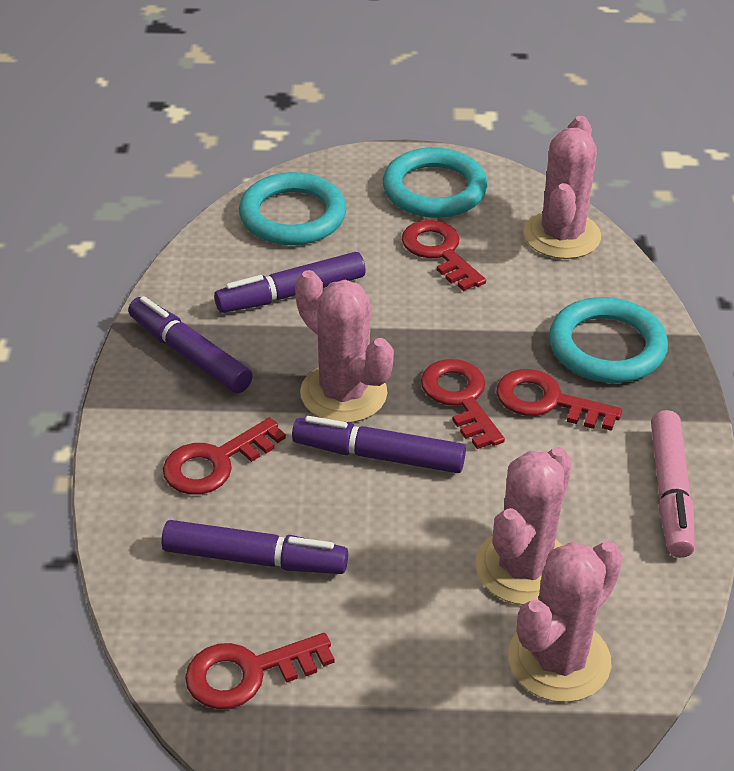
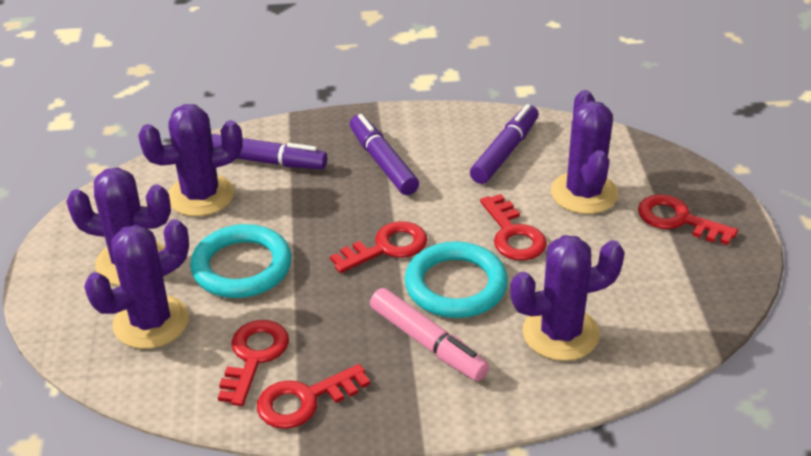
pink cactus: 4 -> 0
purple cactus: 0 -> 5
purple marker: 4 -> 3
turquoise ring: 3 -> 2

